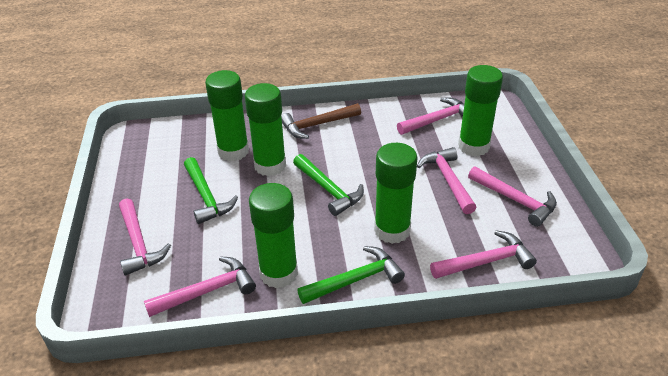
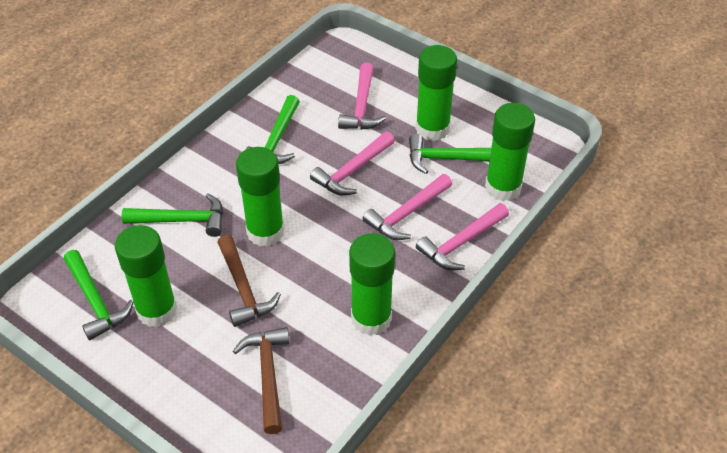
brown hammer: 1 -> 2
green hammer: 3 -> 4
pink hammer: 6 -> 4

